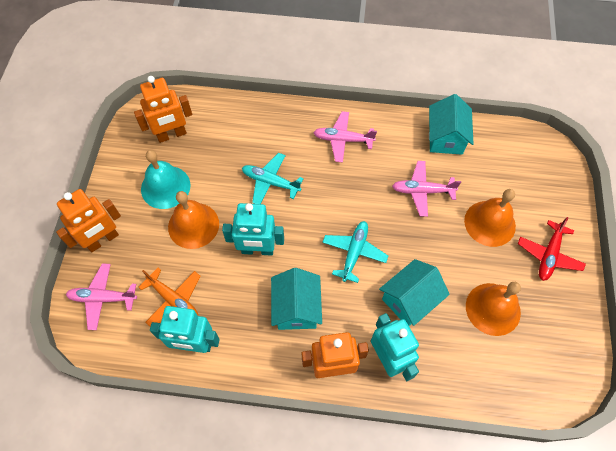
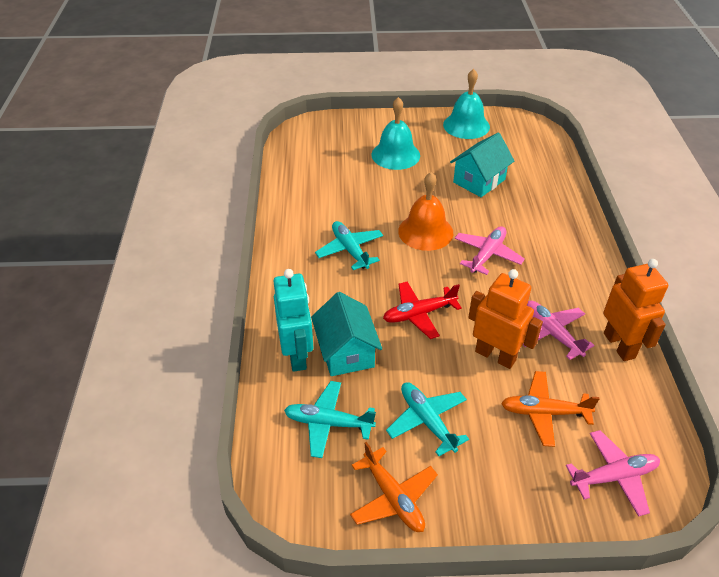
orange bell: 3 -> 1
orange plane: 1 -> 2
orange robot: 3 -> 2
turquoise bell: 1 -> 2
turquoise house: 3 -> 2
turquoise plane: 2 -> 3
turquoise robot: 3 -> 1

